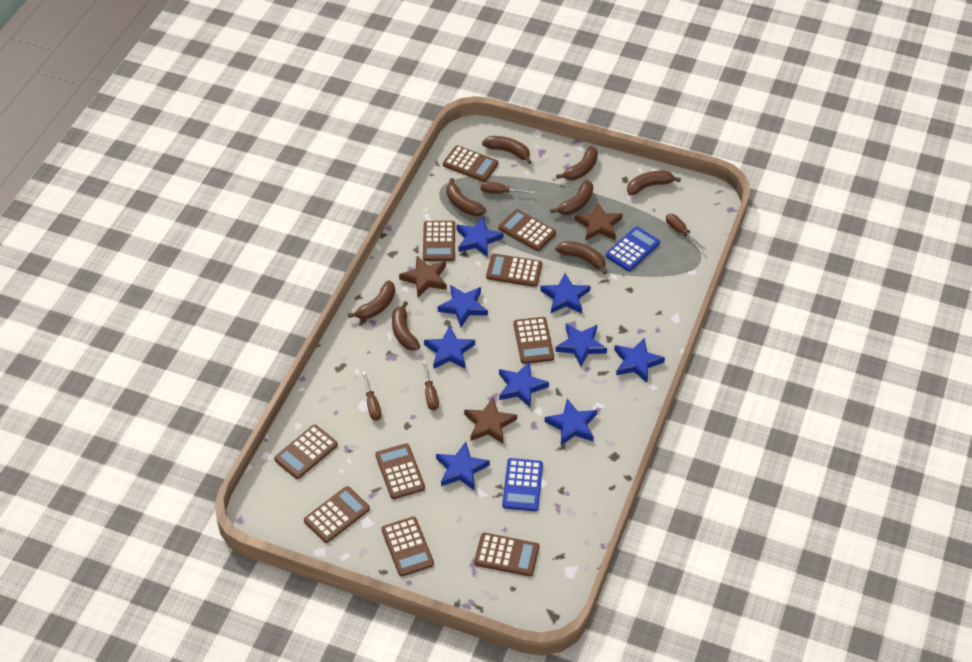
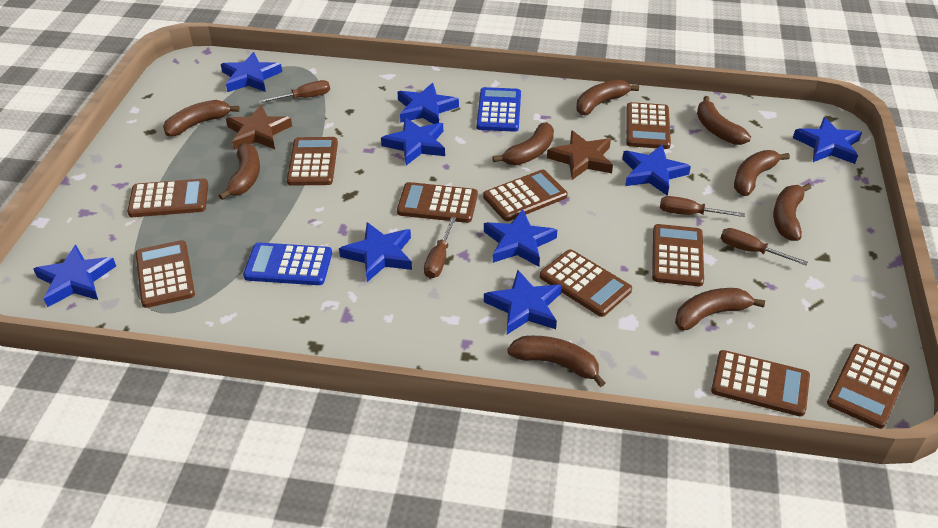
brown banana: 8 -> 9
brown star: 3 -> 2

